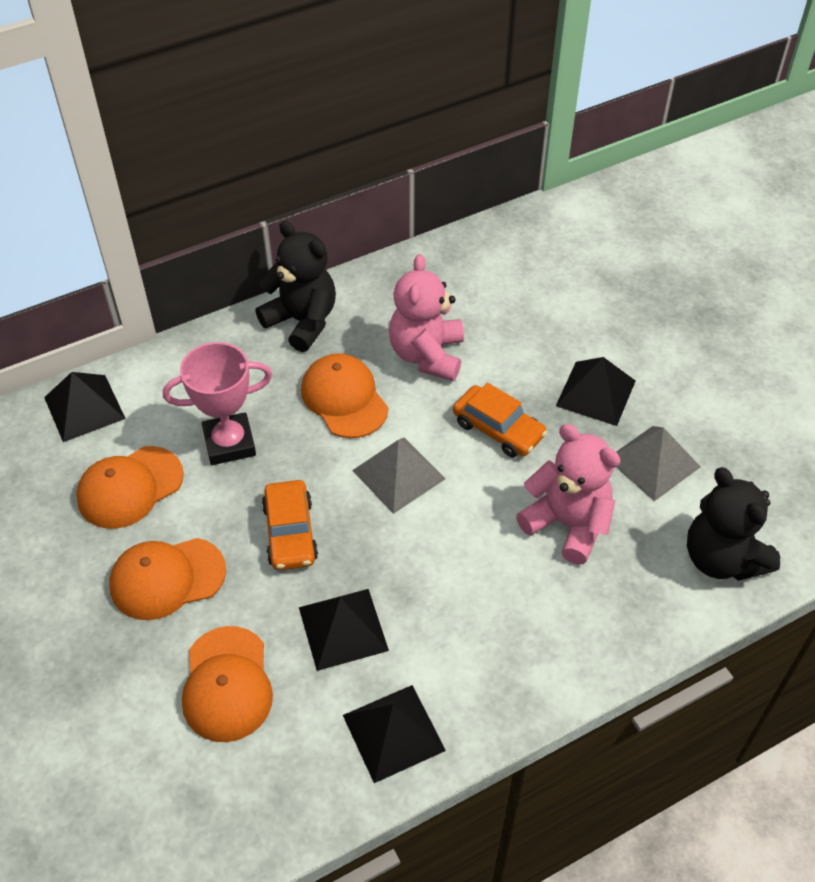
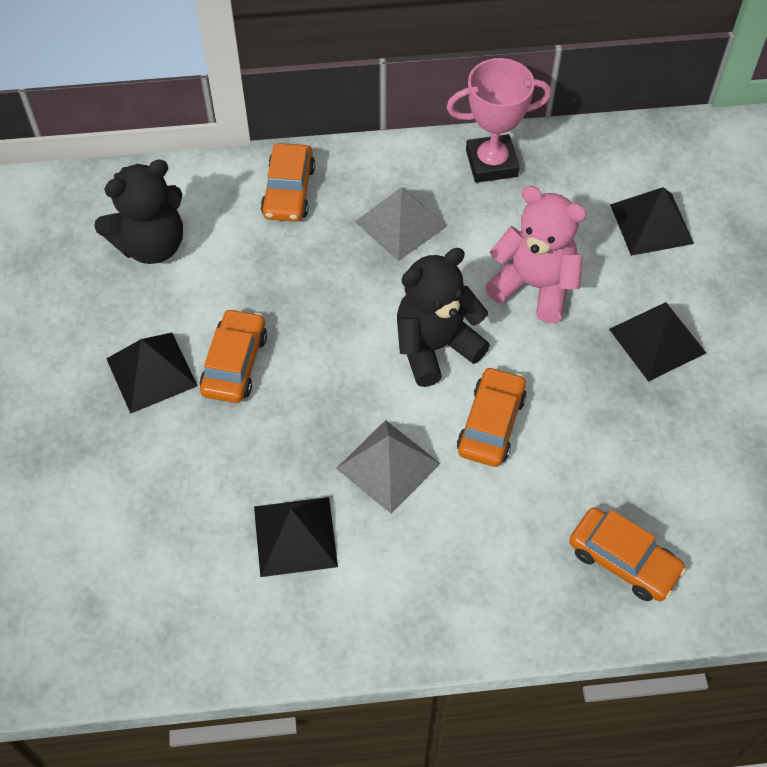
orange cap: 4 -> 0
orange car: 2 -> 4
pink teddy bear: 2 -> 1

